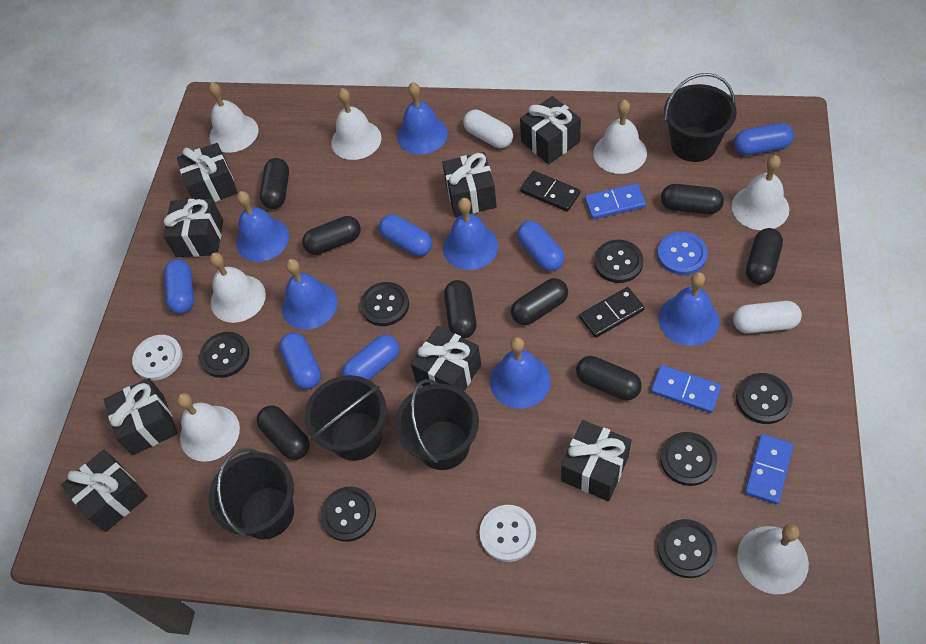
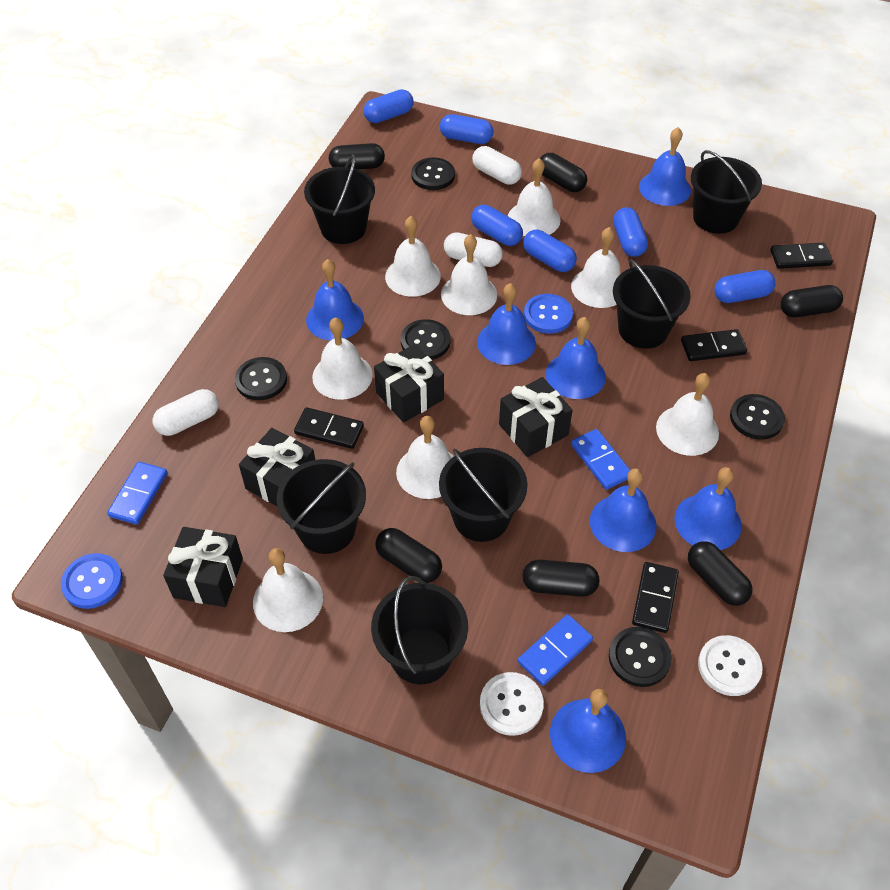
black bucket: 4 -> 6
black button: 7 -> 5
black capsule: 8 -> 6
black domino: 2 -> 4
black gift: 8 -> 4
blue bell: 6 -> 7
blue button: 1 -> 2
white bell: 7 -> 8
white capsule: 2 -> 3

